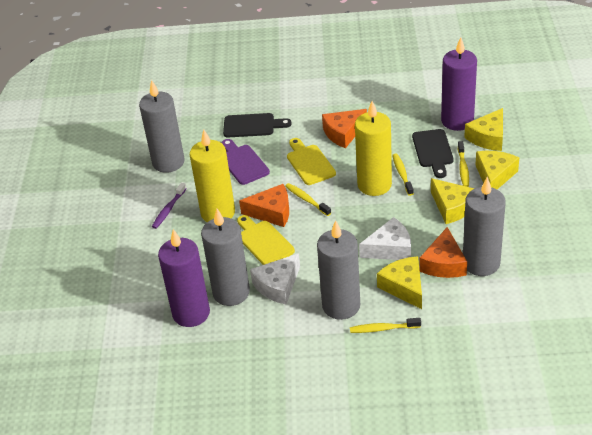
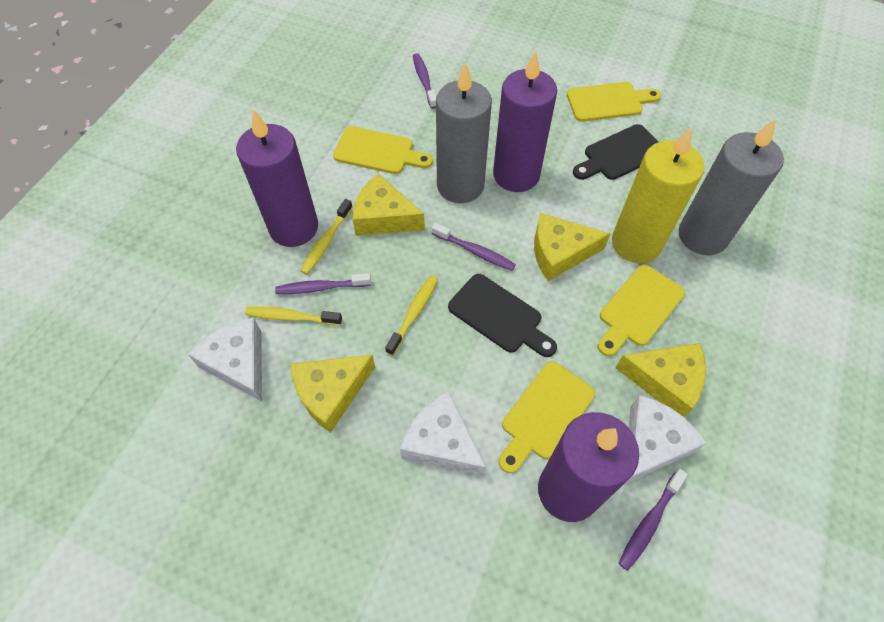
grey candle: 4 -> 2
orange cheese: 3 -> 0
purple candle: 2 -> 3
purple cutting board: 1 -> 0
purple toothbrush: 1 -> 4
white cheese: 2 -> 3
yellow candle: 2 -> 1
yellow cutting board: 2 -> 4
yellow toothbrush: 4 -> 3

